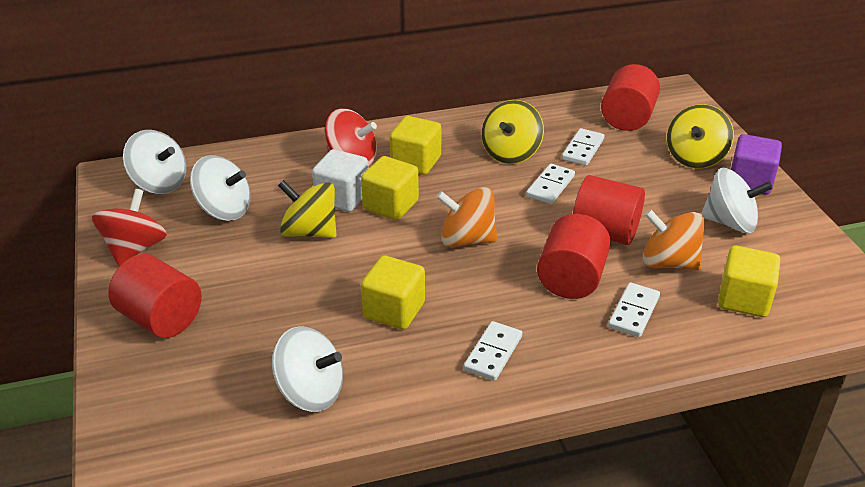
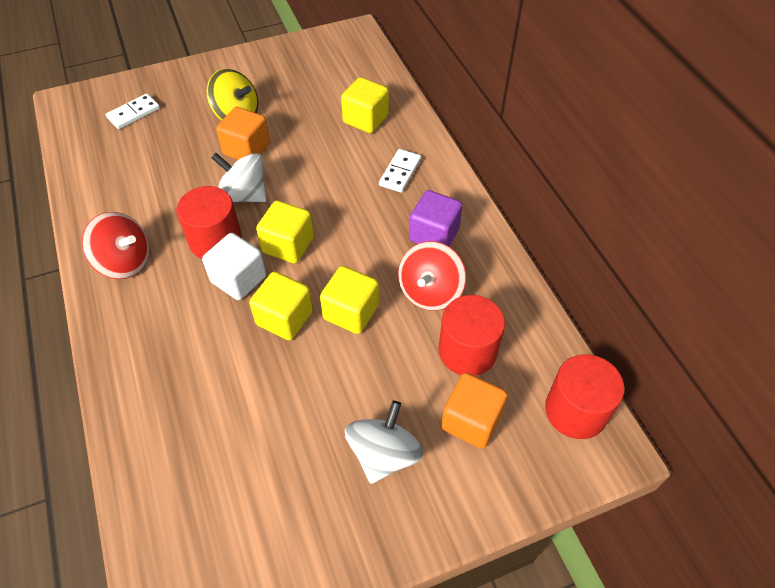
orange cube: 0 -> 2
orange spinning top: 2 -> 0
red cylinder: 4 -> 3
white domino: 4 -> 2
white spinning top: 4 -> 2
yellow spinning top: 3 -> 1

